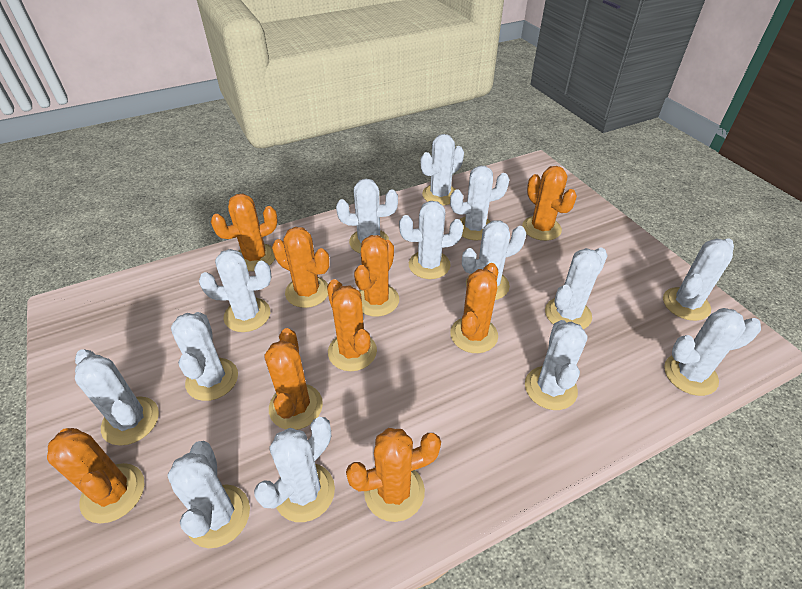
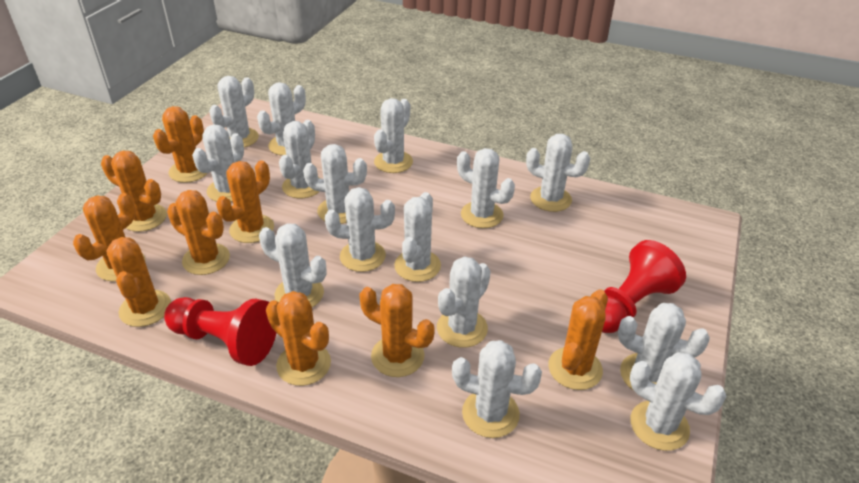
red pawn: 0 -> 2
white cactus: 14 -> 15

